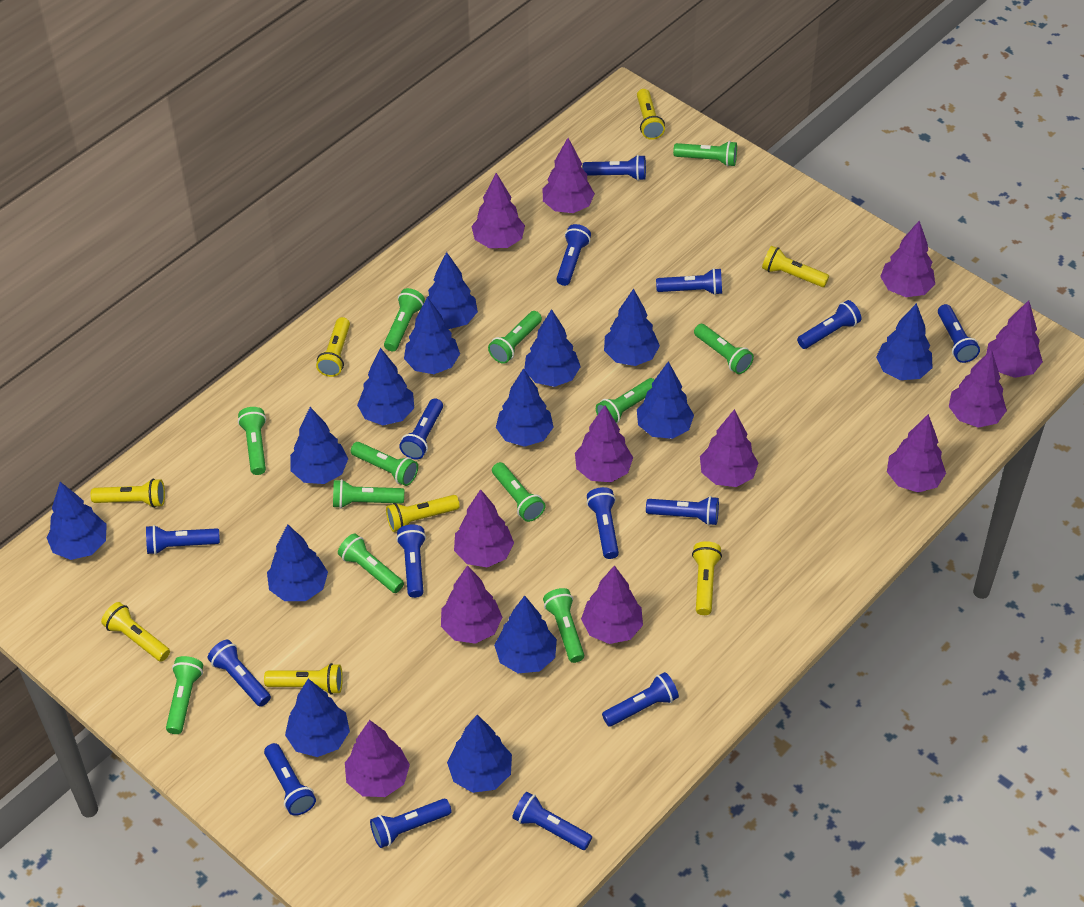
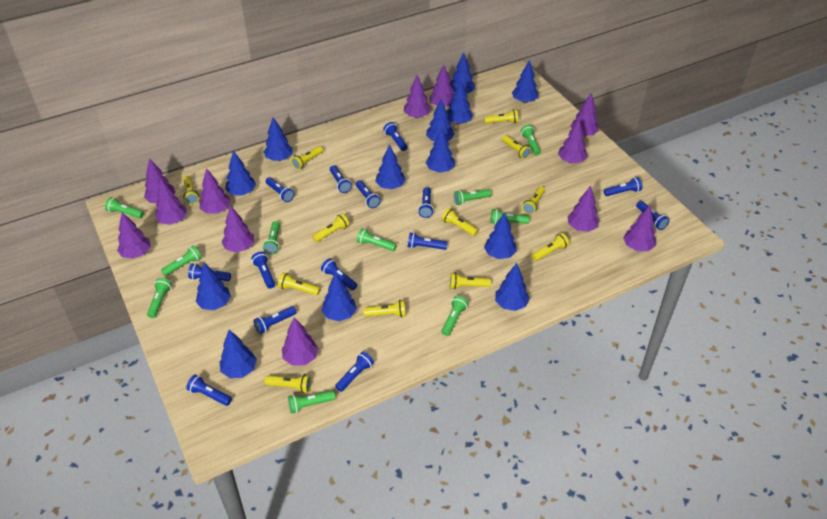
blue flashlight: 15 -> 14
blue tree: 14 -> 13
green flashlight: 12 -> 10
yellow flashlight: 8 -> 12

